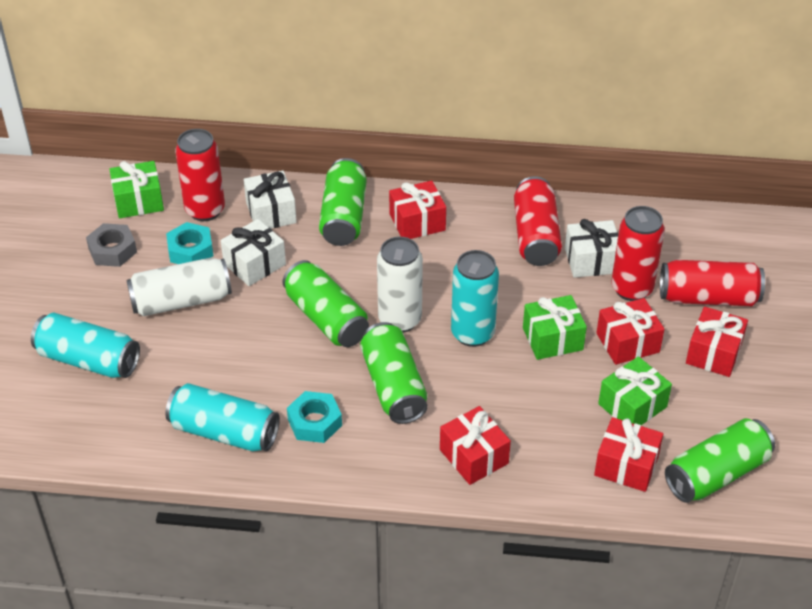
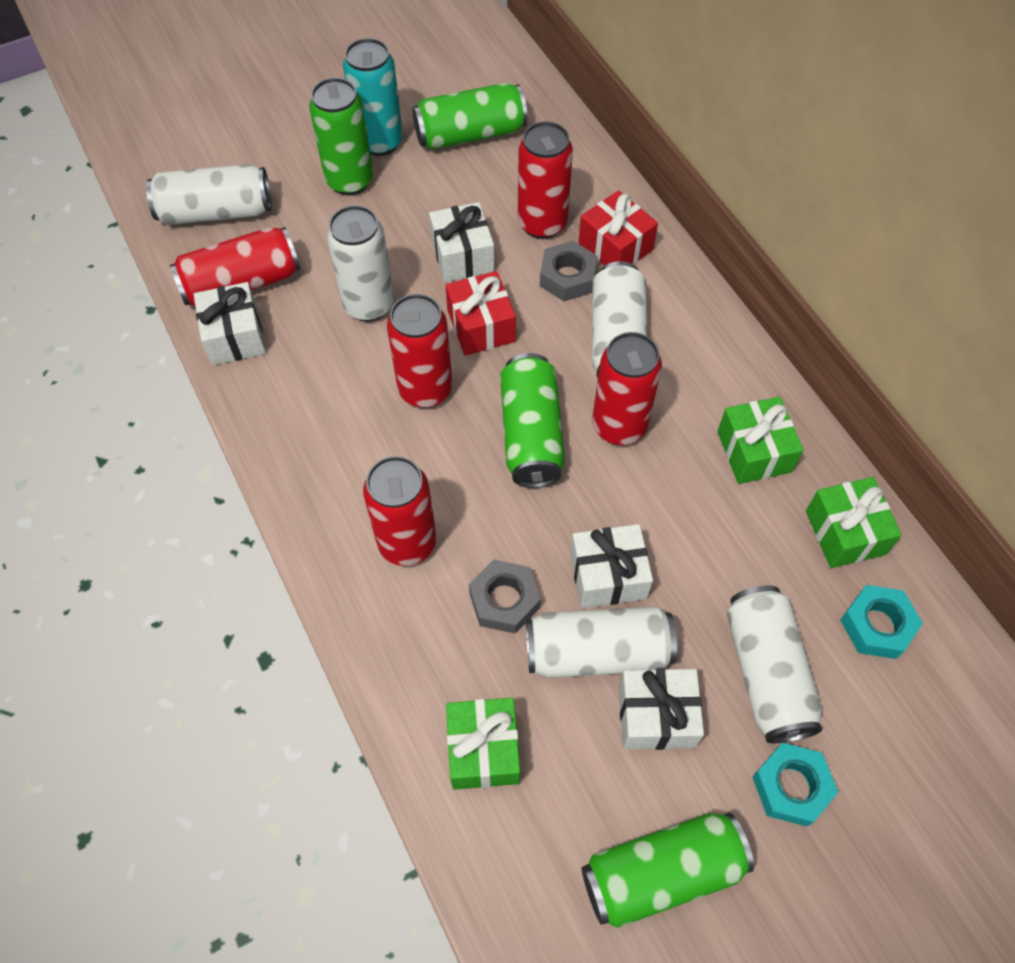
grey nut: 1 -> 2
red can: 4 -> 5
red gift: 5 -> 2
turquoise can: 3 -> 1
white can: 2 -> 5
white gift: 3 -> 4

